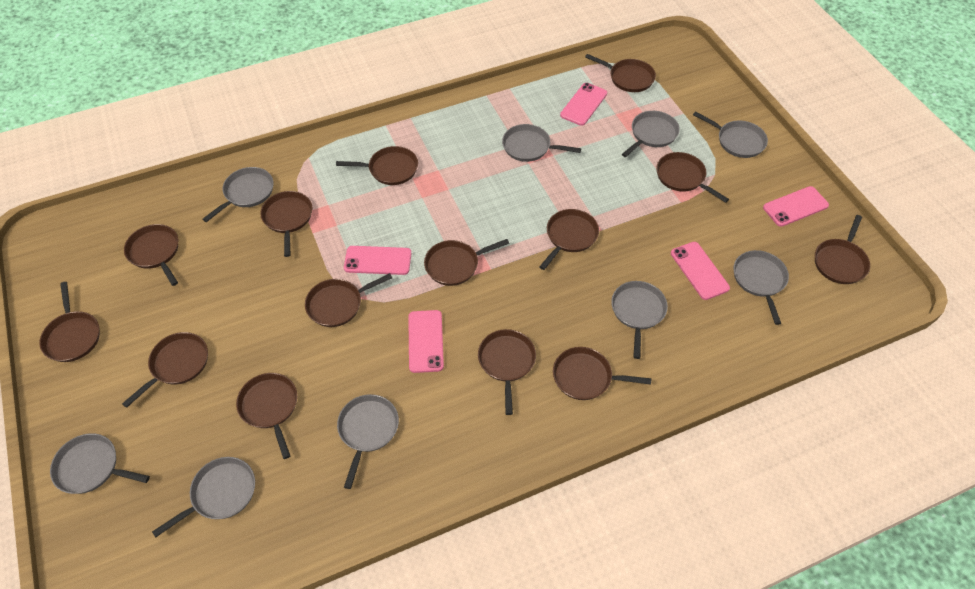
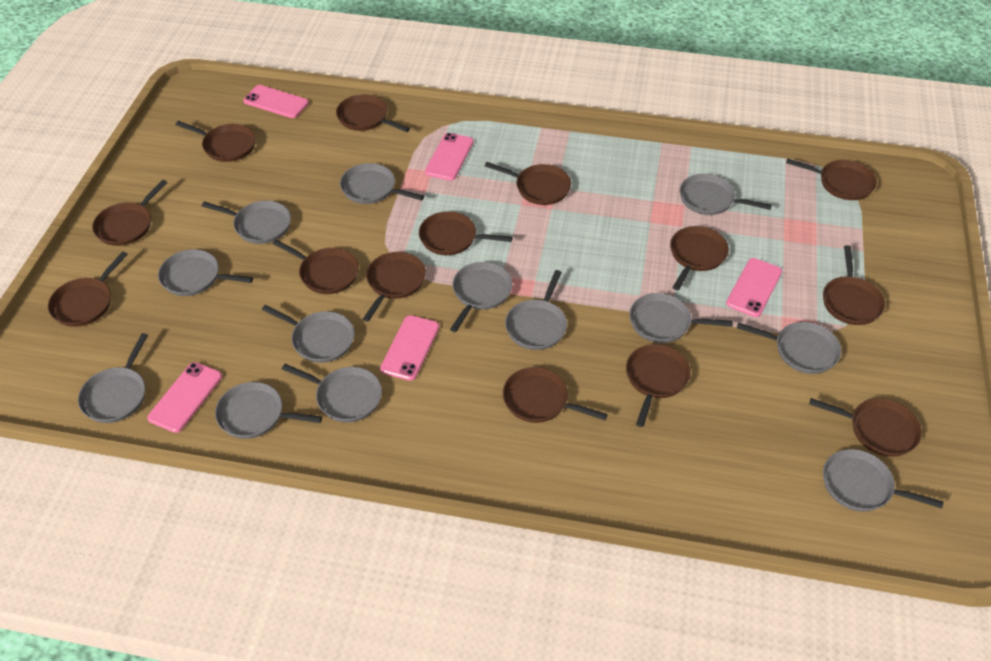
grey pan: 9 -> 13

